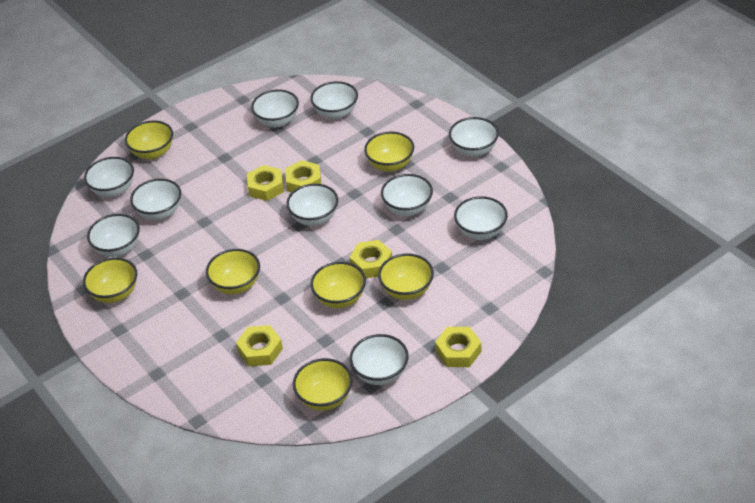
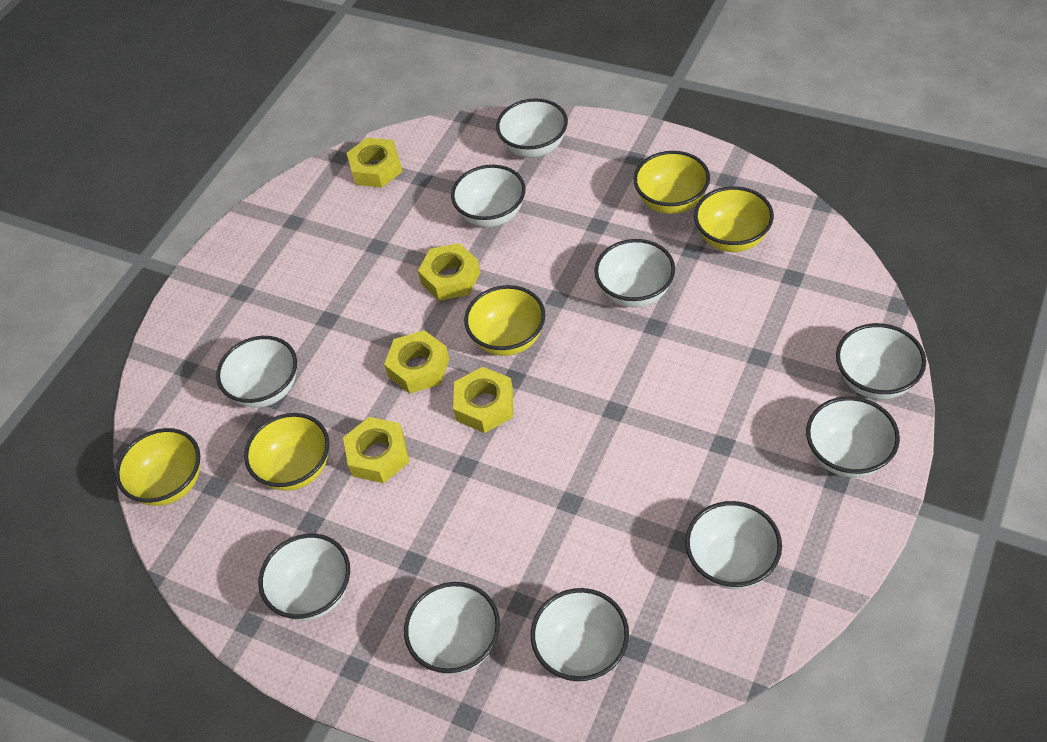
yellow bowl: 7 -> 5

